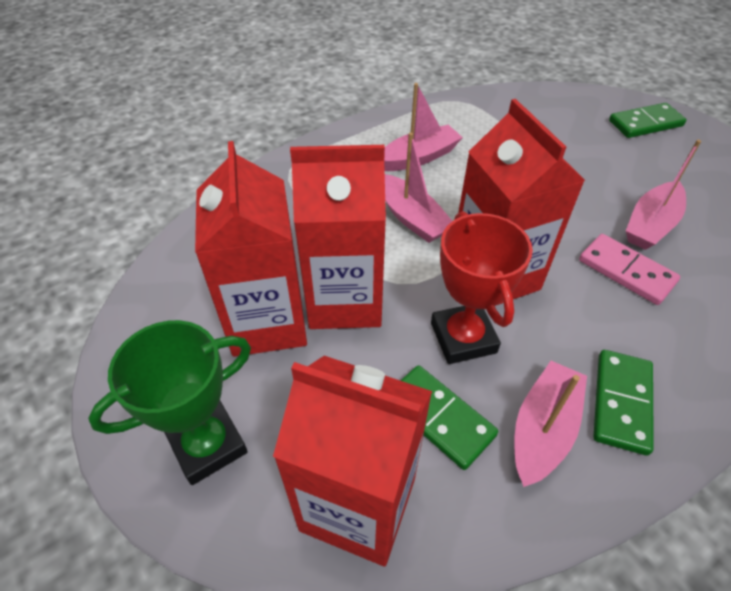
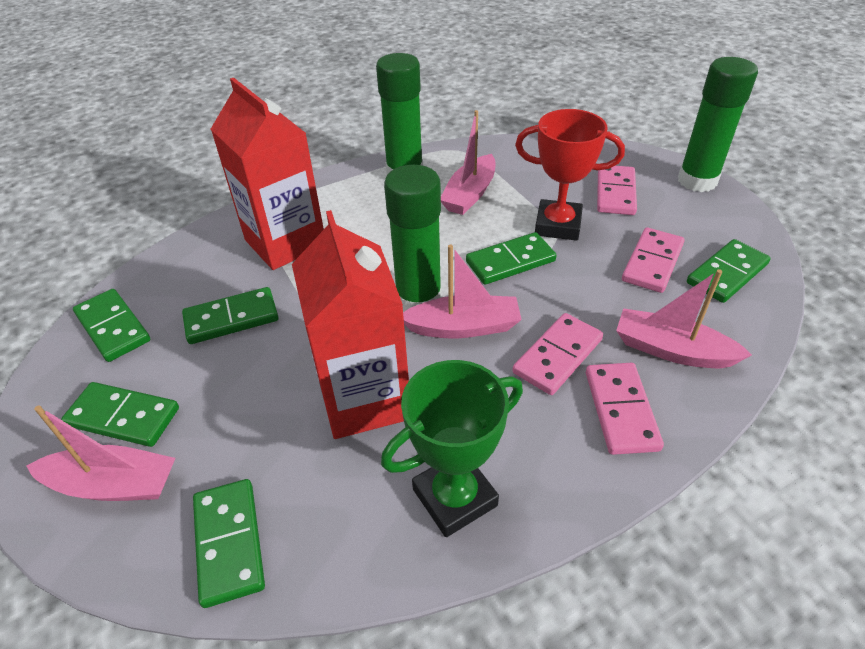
green domino: 3 -> 6
green glue stick: 0 -> 3
pink domino: 1 -> 4
red carton: 4 -> 2

